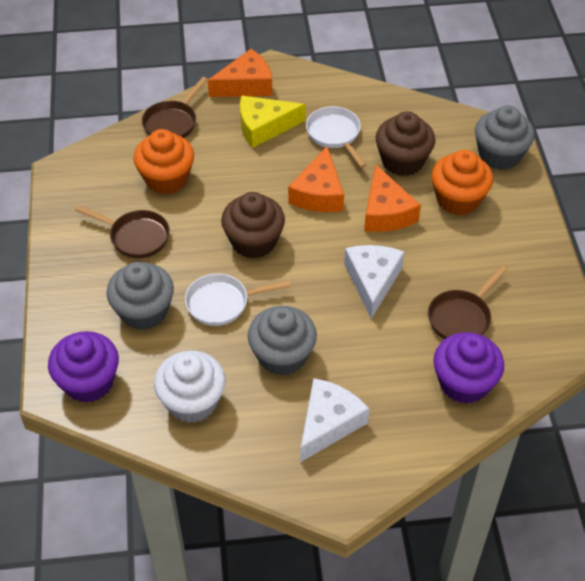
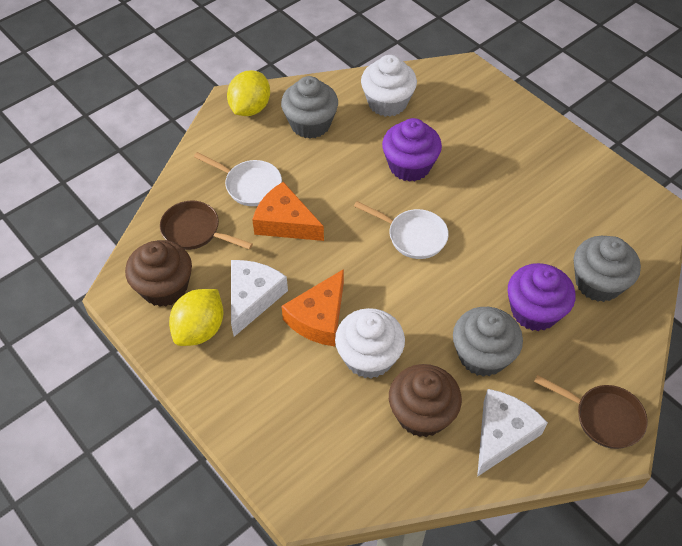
brown pan: 3 -> 2
orange cheese: 3 -> 2
orange cupcake: 2 -> 0
white cupcake: 1 -> 2
yellow cheese: 1 -> 0
yellow lemon: 0 -> 2

